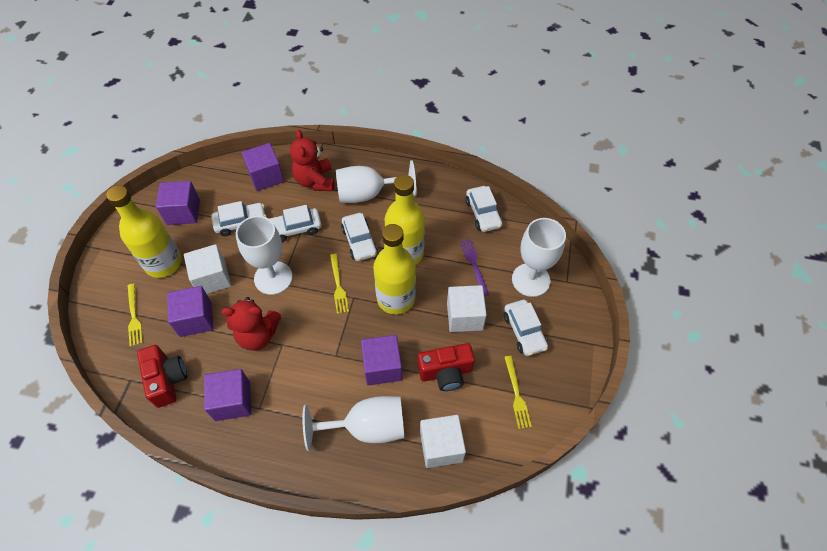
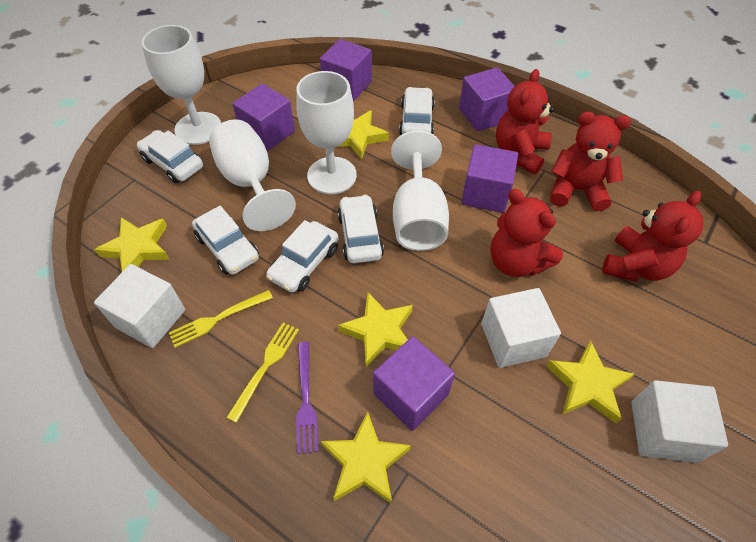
red camera: 2 -> 0
red teddy bear: 2 -> 4
yellow bottle: 3 -> 0
yellow fork: 3 -> 2
yellow star: 0 -> 5

